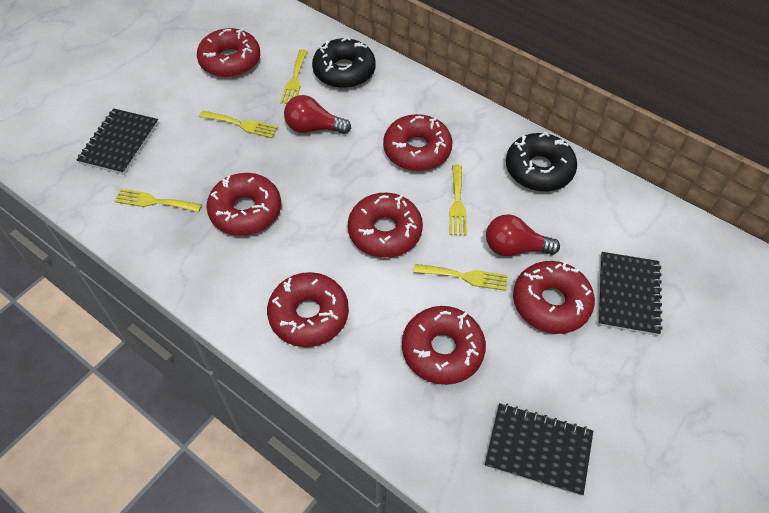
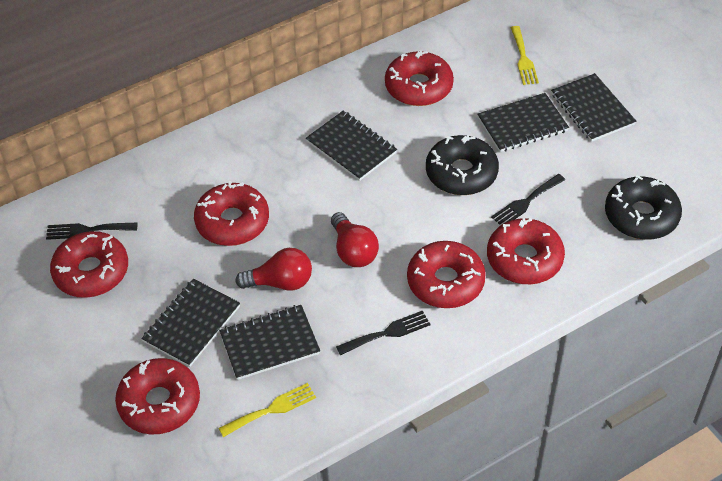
black fork: 0 -> 3
black notebook: 3 -> 5
red donut: 7 -> 6
yellow fork: 5 -> 2

